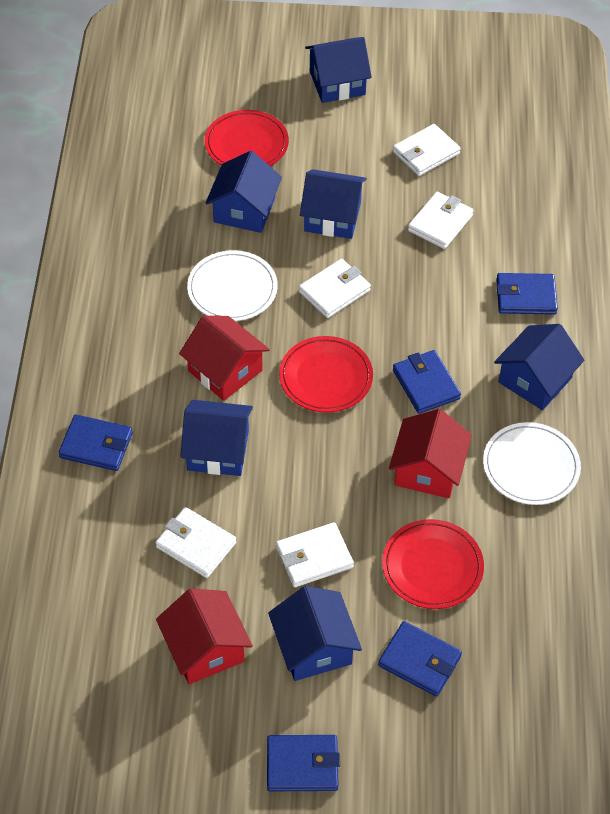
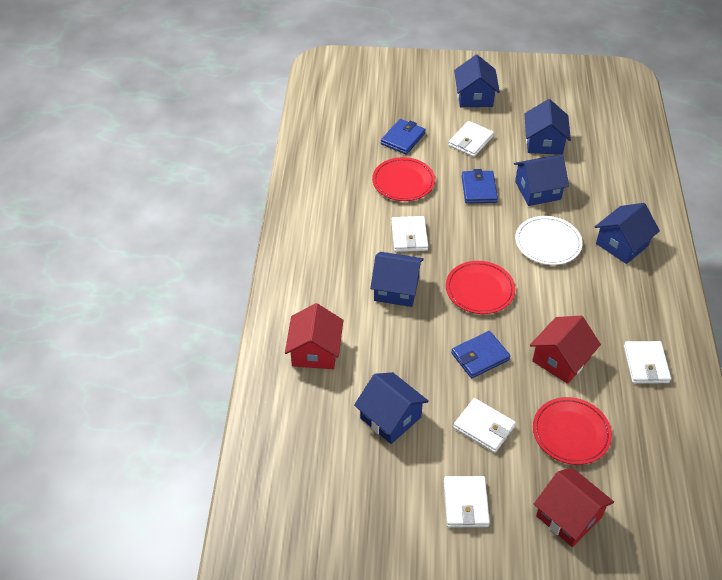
blue wallet: 5 -> 3
white plate: 2 -> 1

